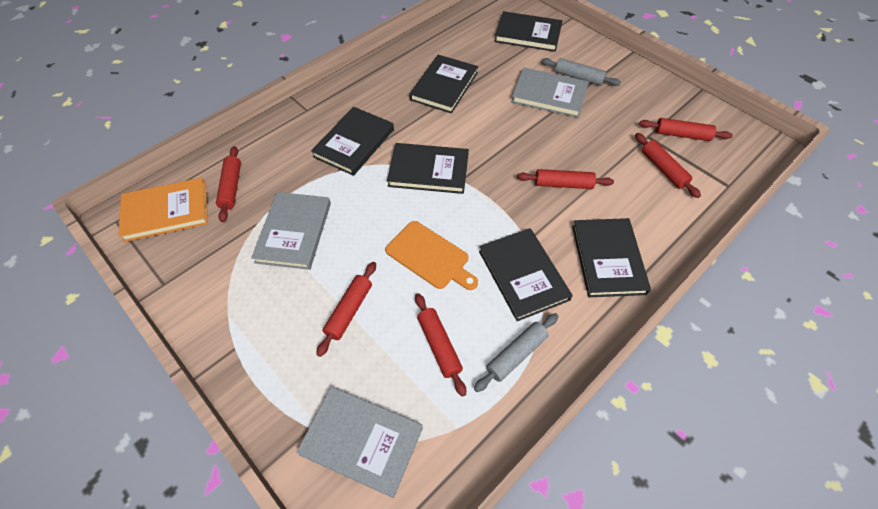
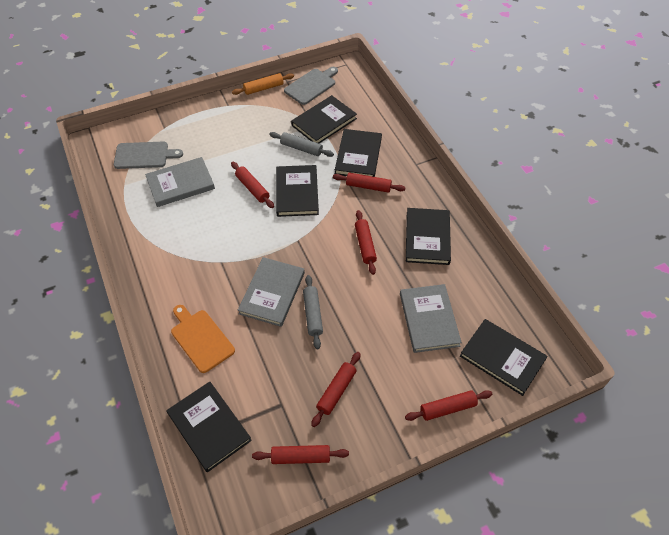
grey cutting board: 0 -> 2
orange book: 1 -> 0
orange rolling pin: 0 -> 1

